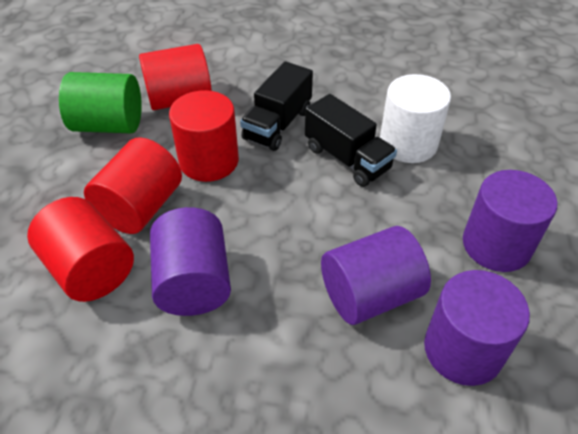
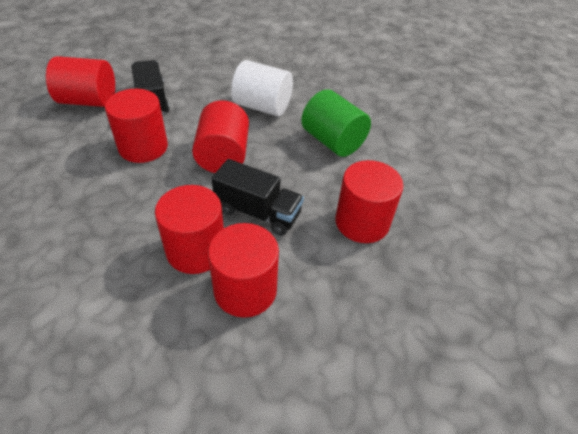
purple cylinder: 4 -> 0
red cylinder: 4 -> 6

